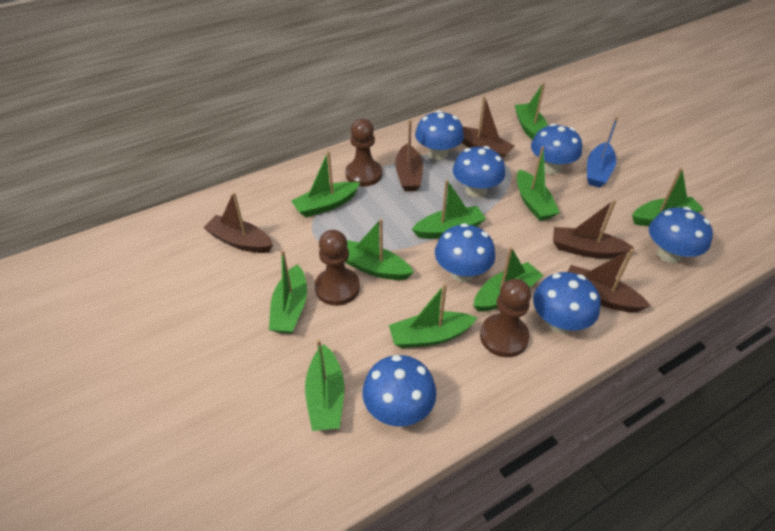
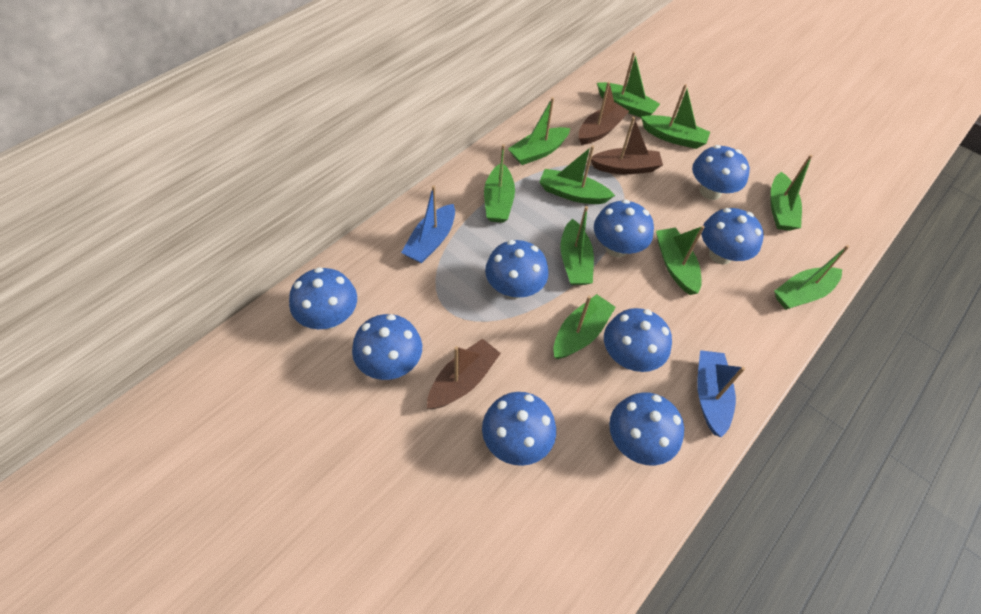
blue boat: 1 -> 2
blue mushroom: 7 -> 9
brown boat: 5 -> 3
brown pawn: 3 -> 0

